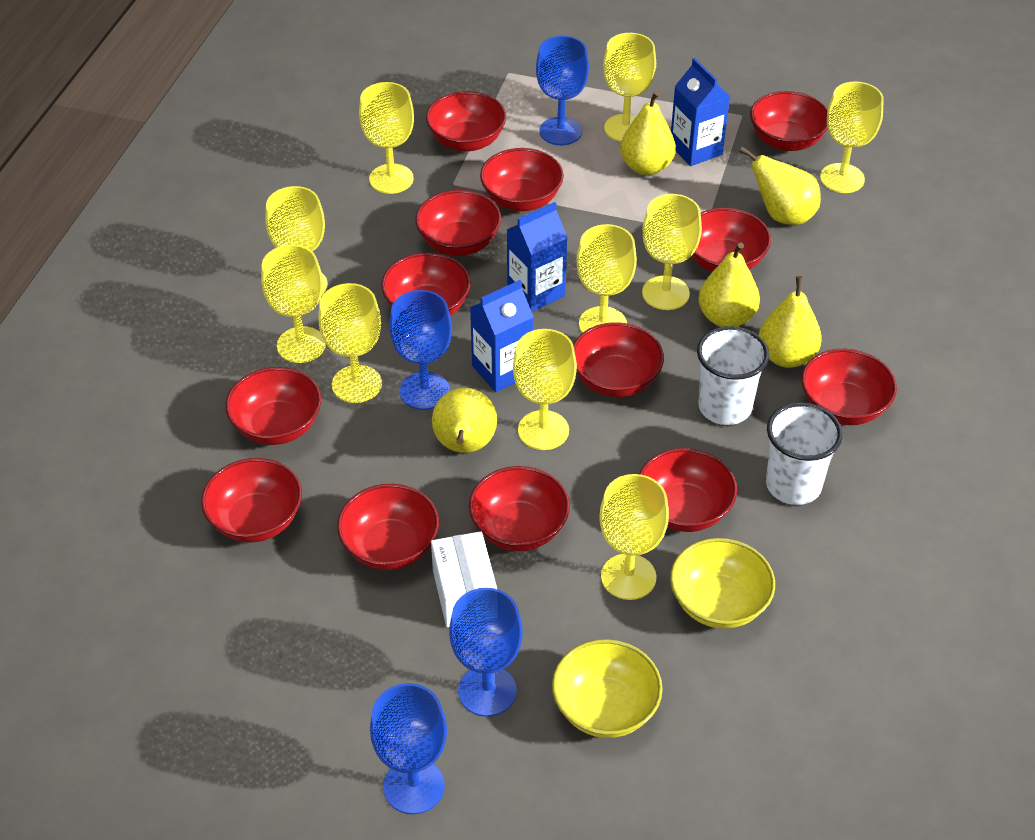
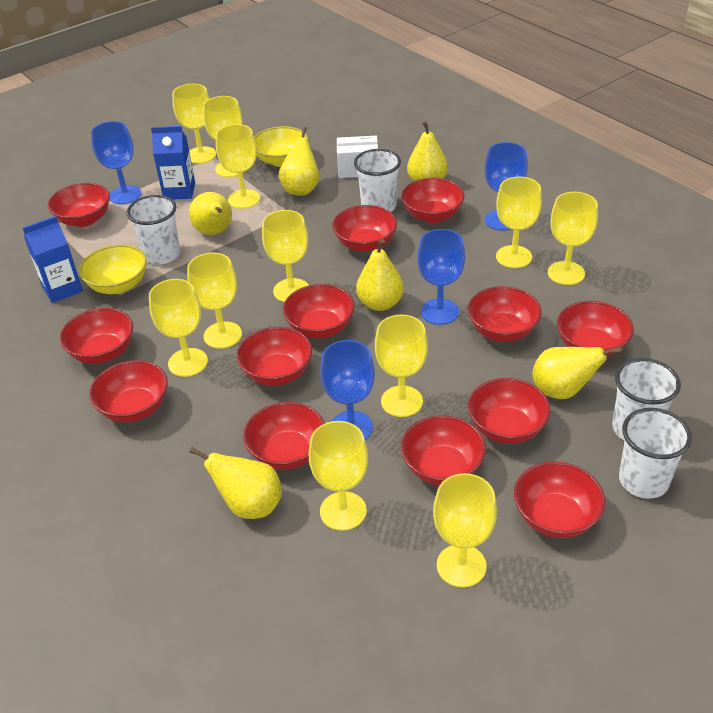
blue carton: 3 -> 2
white cup: 2 -> 4
yellow goblet: 10 -> 11
yellow pear: 5 -> 6

